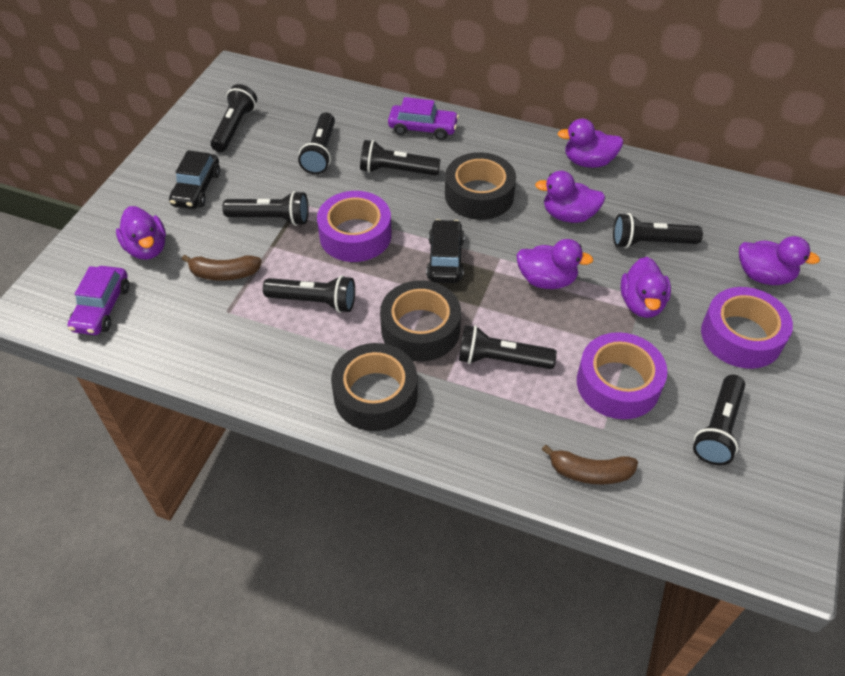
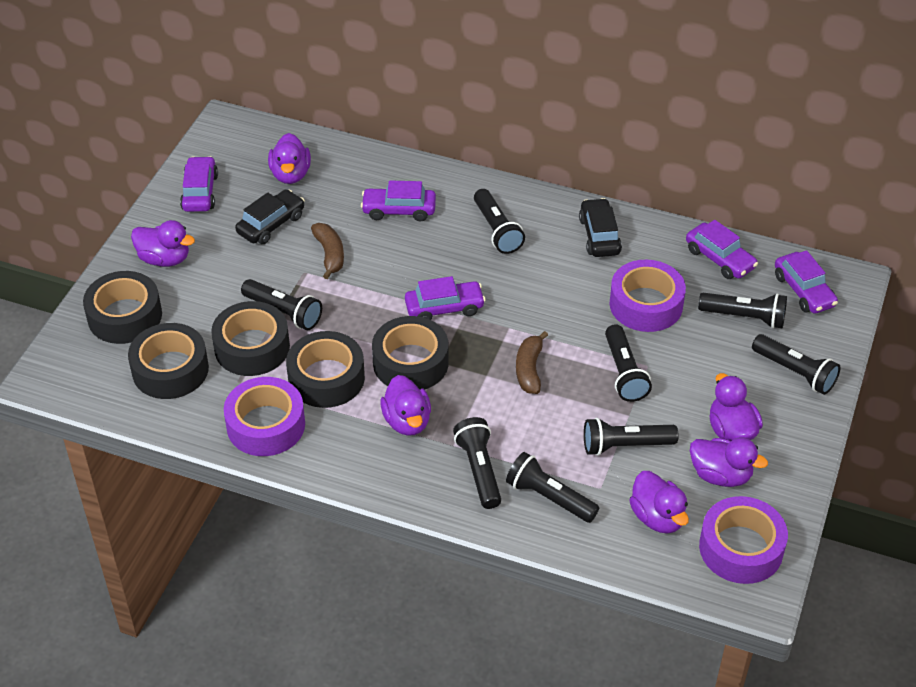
black tape: 3 -> 5
purple car: 2 -> 5

